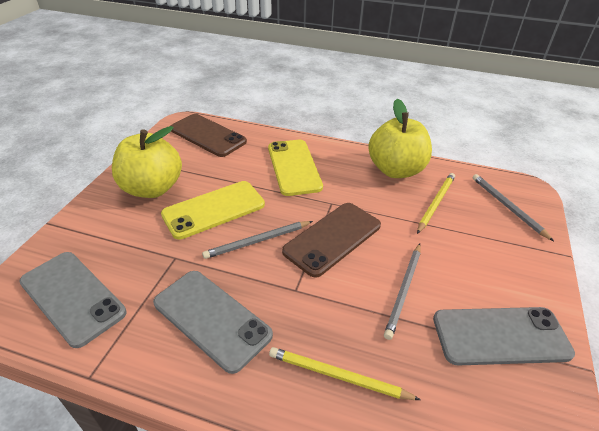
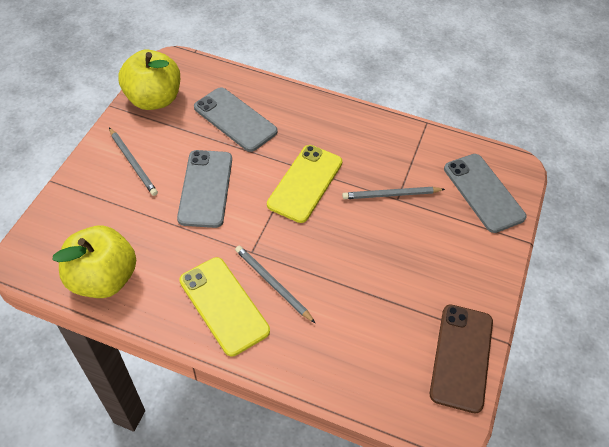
brown phone: 2 -> 1
yellow pencil: 2 -> 0

